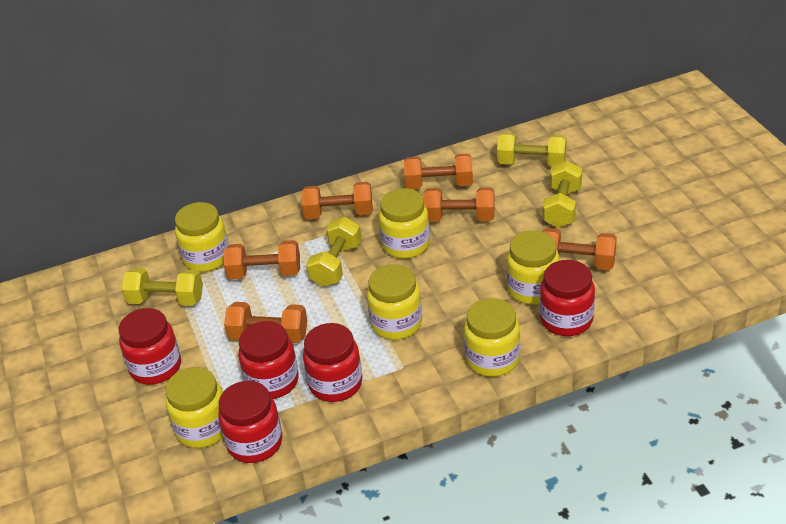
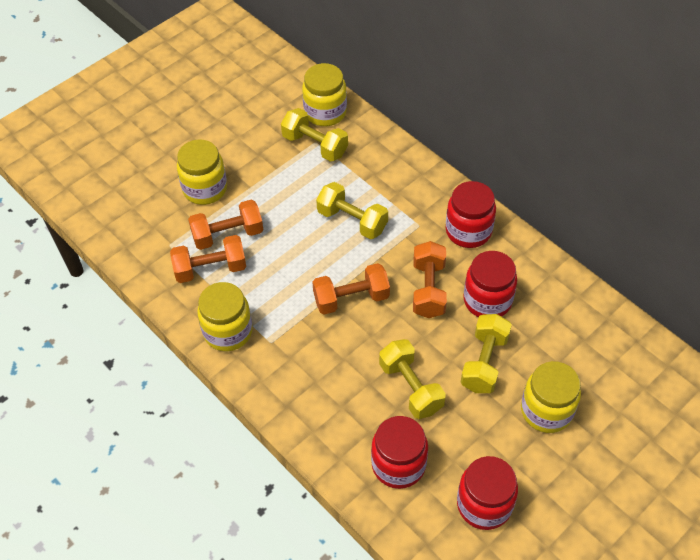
orange dumbbell: 6 -> 4
red jar: 5 -> 4
yellow jar: 6 -> 4

